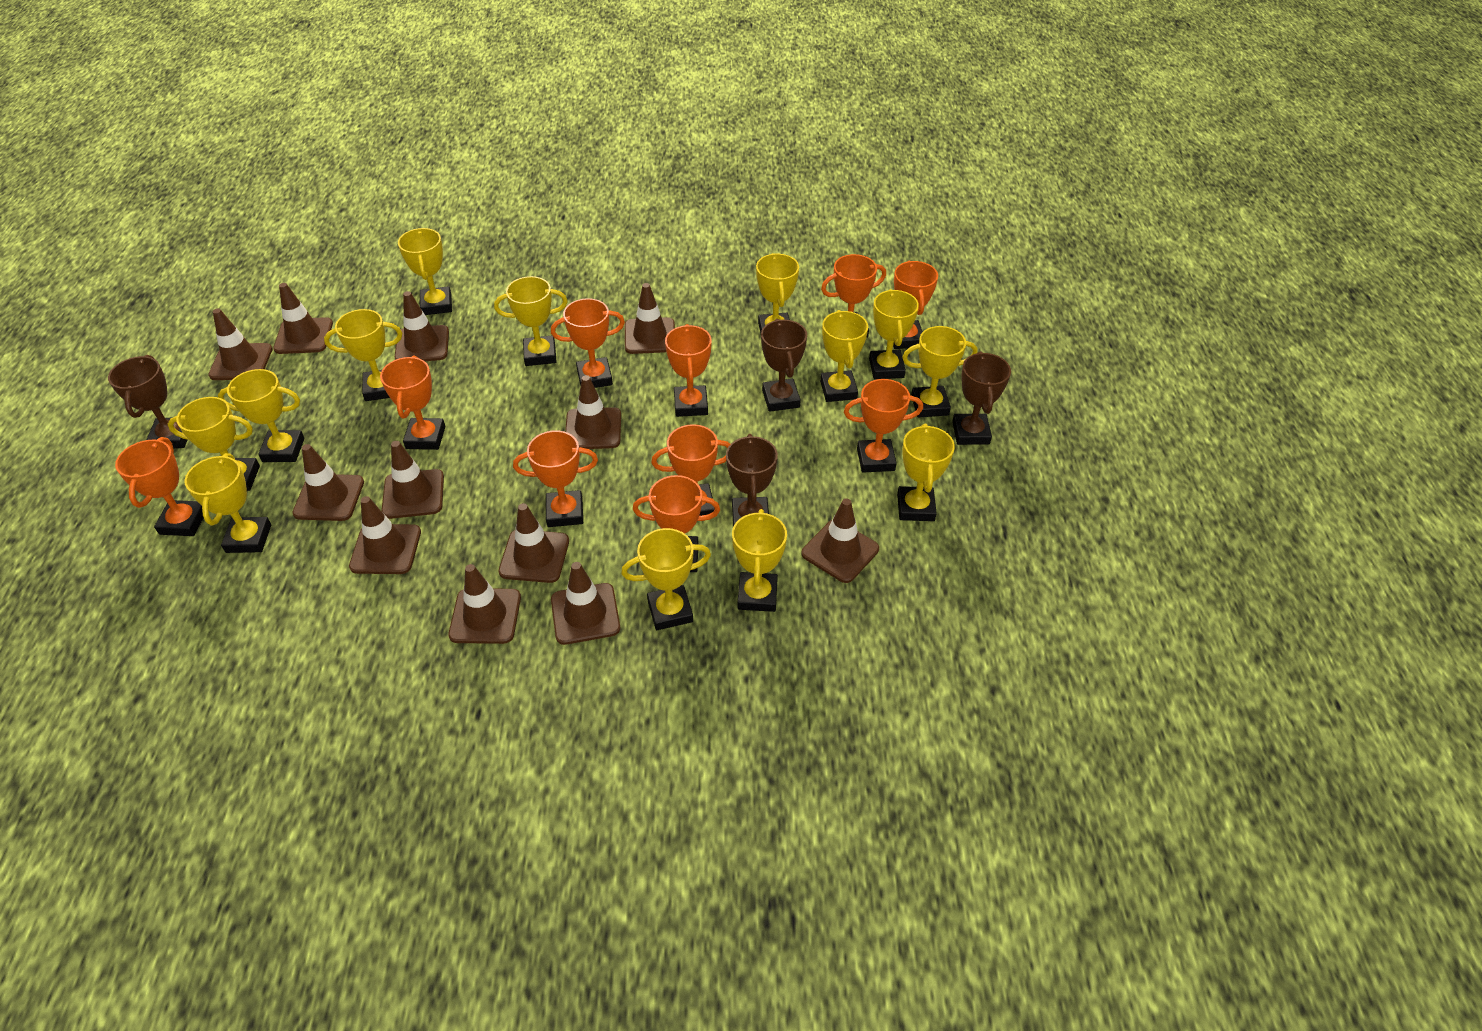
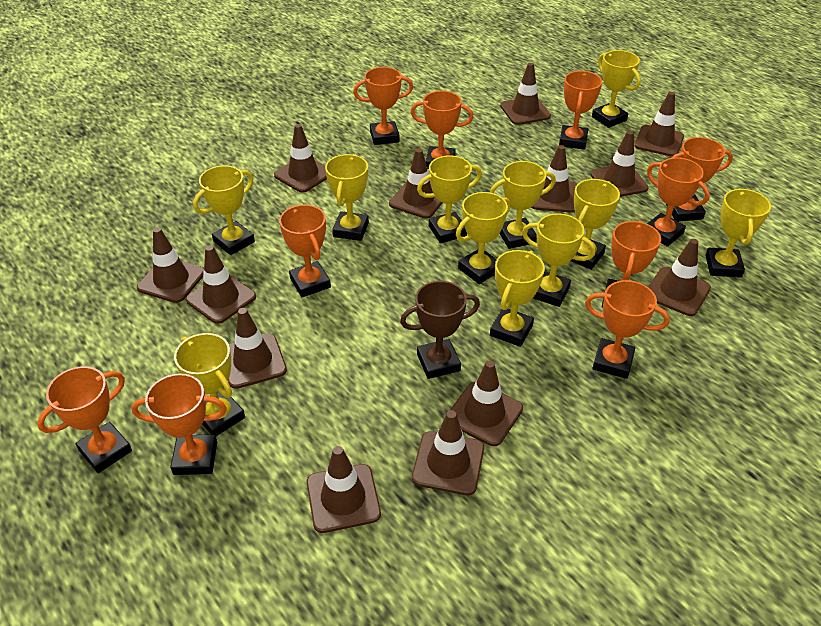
brown traffic cone: 12 -> 13
brown trophy: 4 -> 1
yellow trophy: 13 -> 11

